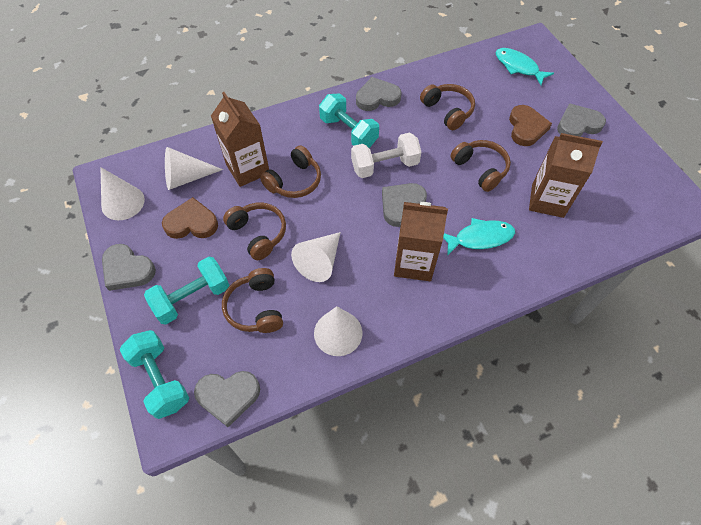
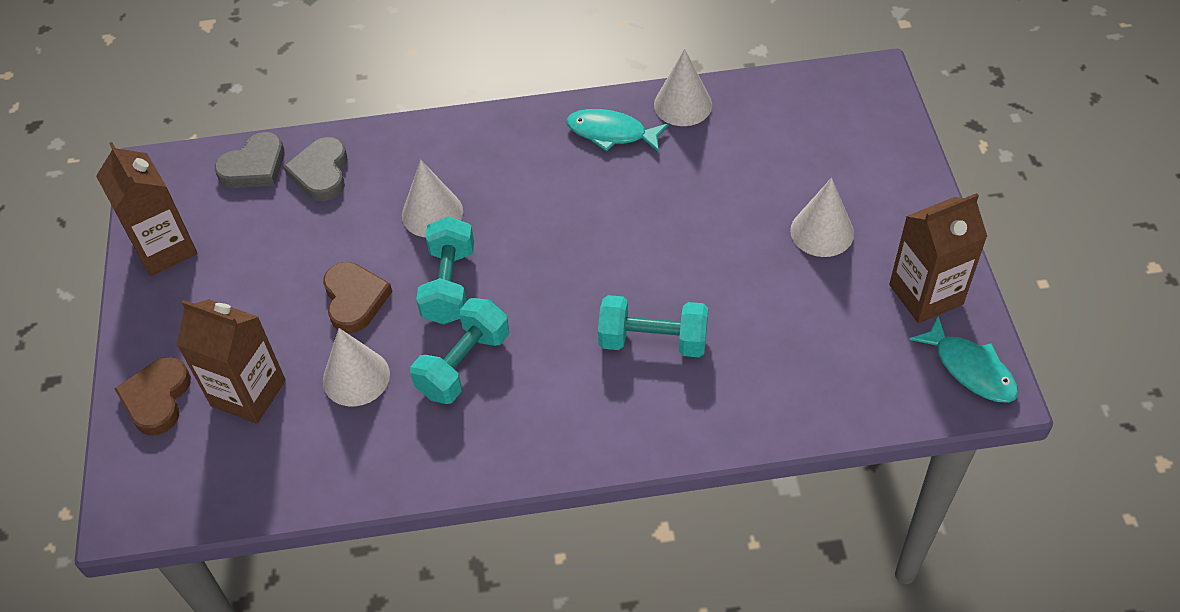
brown headphones: 5 -> 0
grey heart: 5 -> 2
white dumbbell: 1 -> 0

